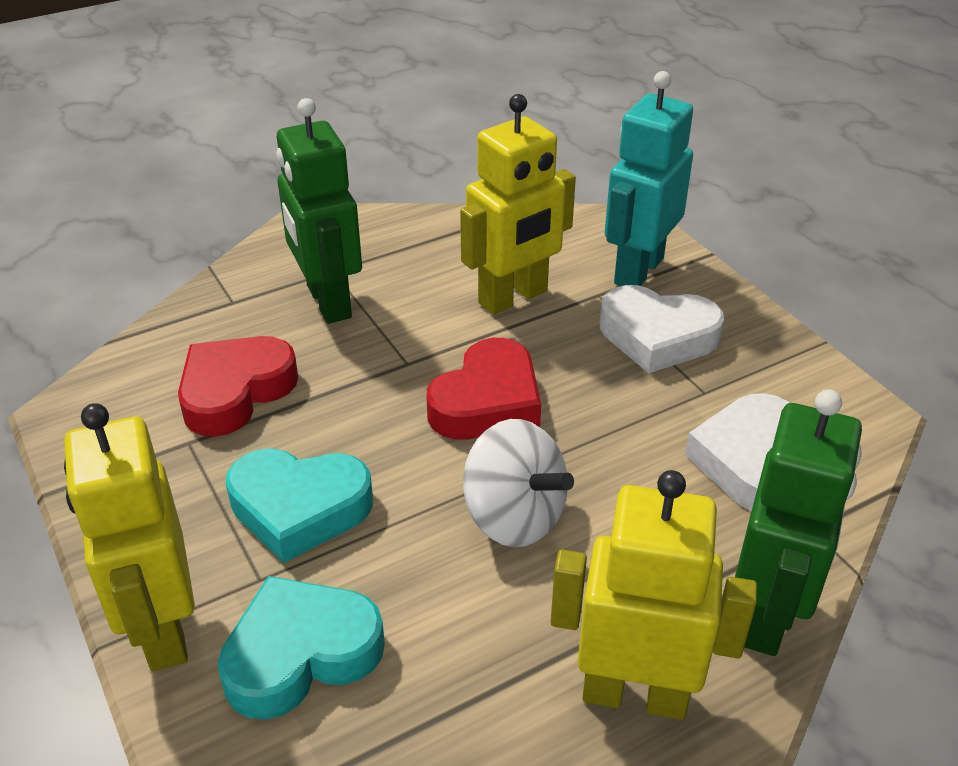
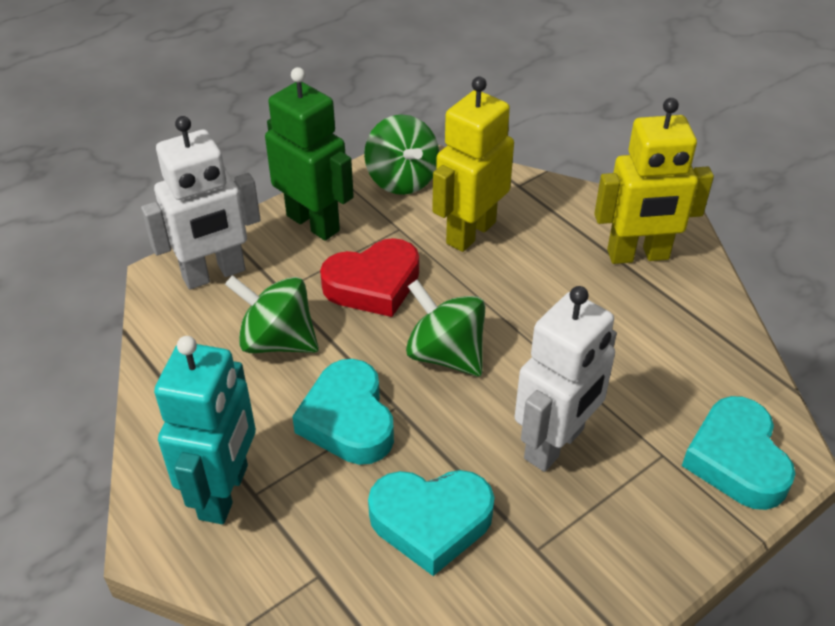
green robot: 2 -> 1
green spinning top: 0 -> 3
red heart: 2 -> 1
turquoise heart: 2 -> 3
white heart: 2 -> 0
white robot: 0 -> 2
white spinning top: 1 -> 0
yellow robot: 3 -> 2

